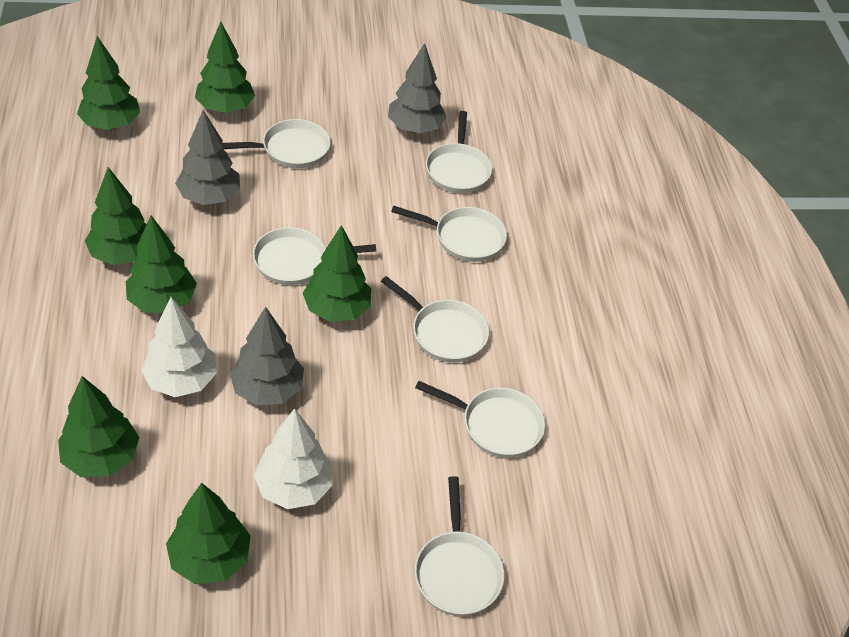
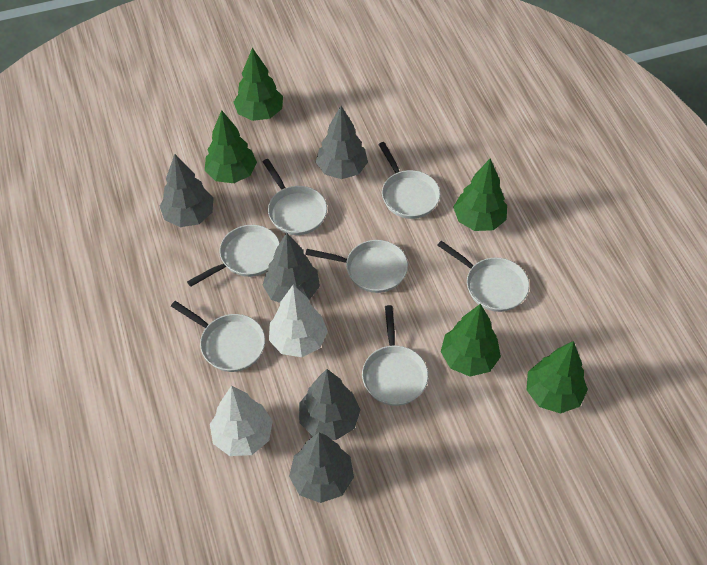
green tree: 7 -> 5
grey tree: 3 -> 5

